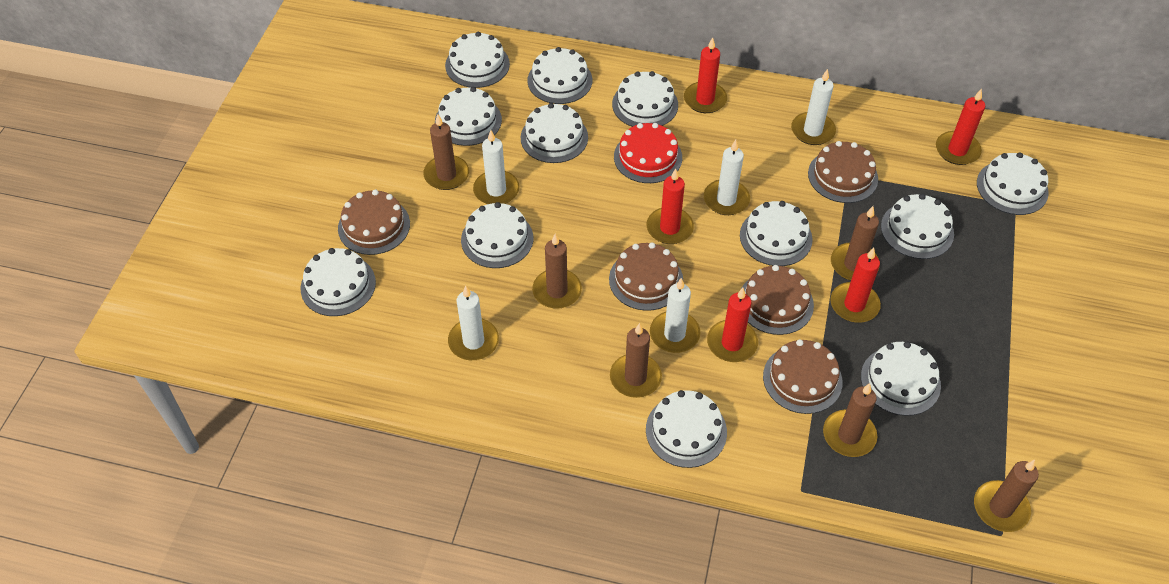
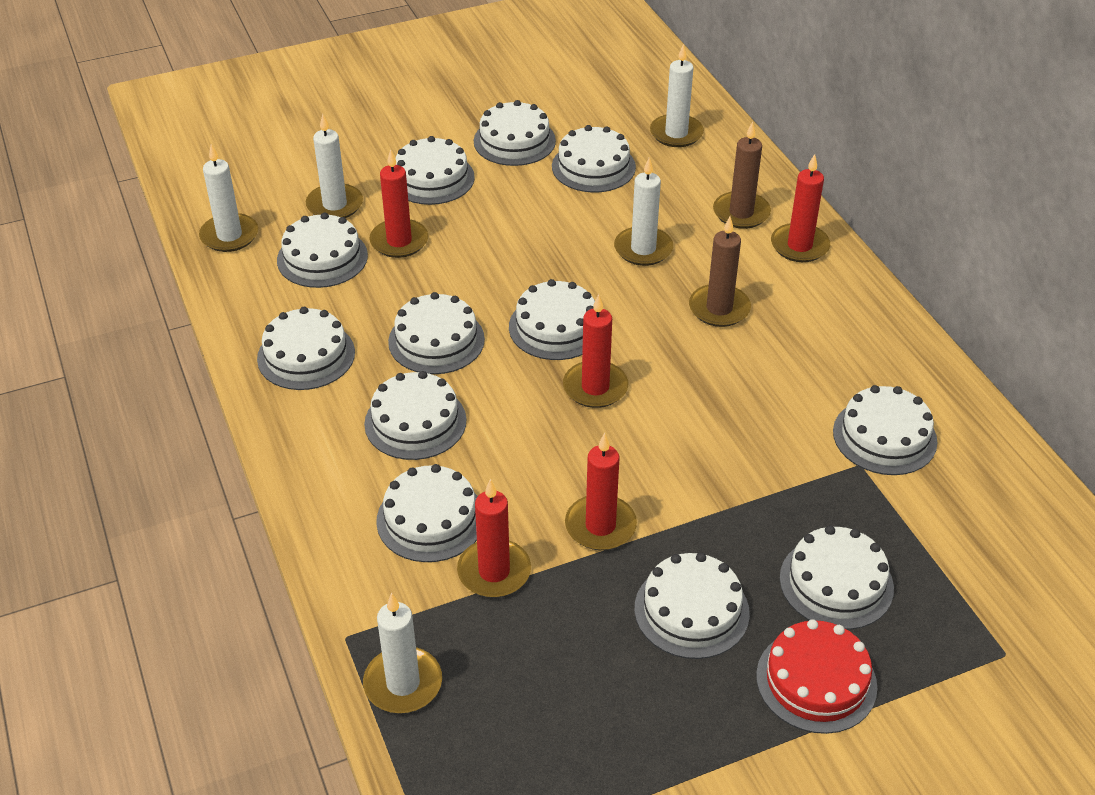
brown cake: 5 -> 0
brown candle: 6 -> 2

